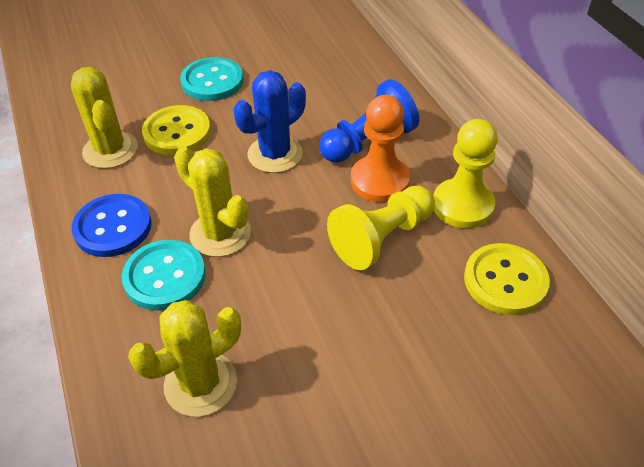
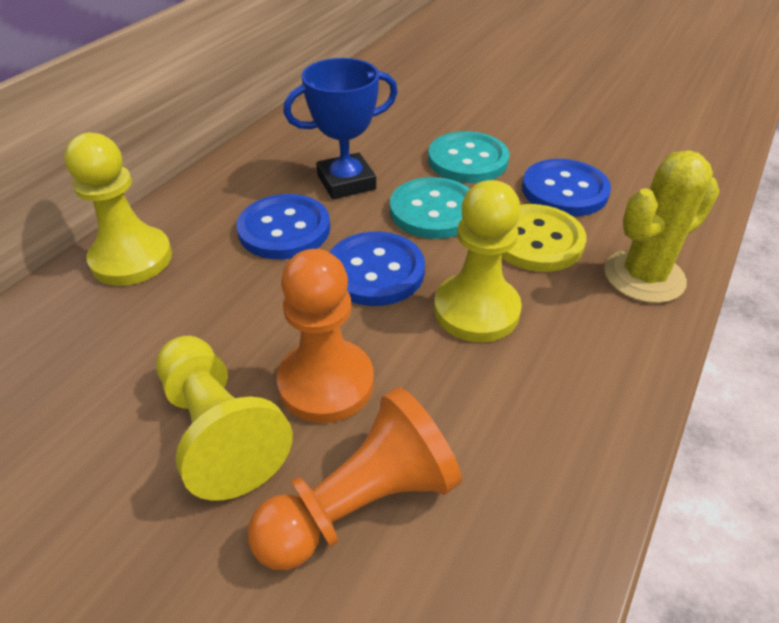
blue button: 1 -> 3
blue cactus: 1 -> 0
blue pawn: 1 -> 0
blue trophy: 0 -> 1
orange pawn: 1 -> 2
yellow button: 2 -> 1
yellow cactus: 3 -> 1
yellow pawn: 2 -> 3

